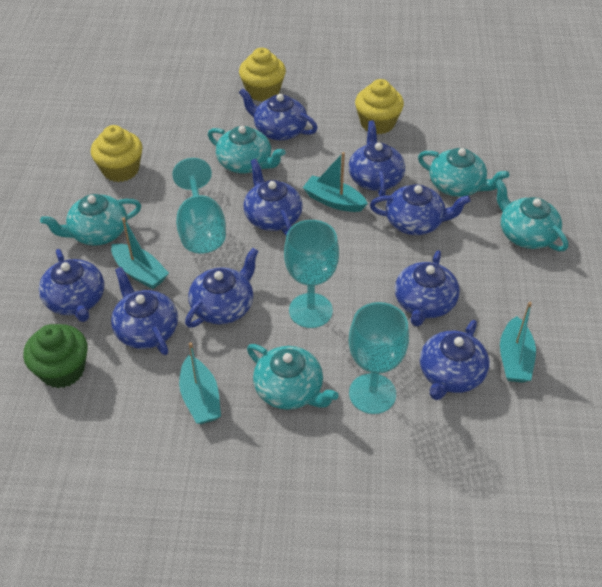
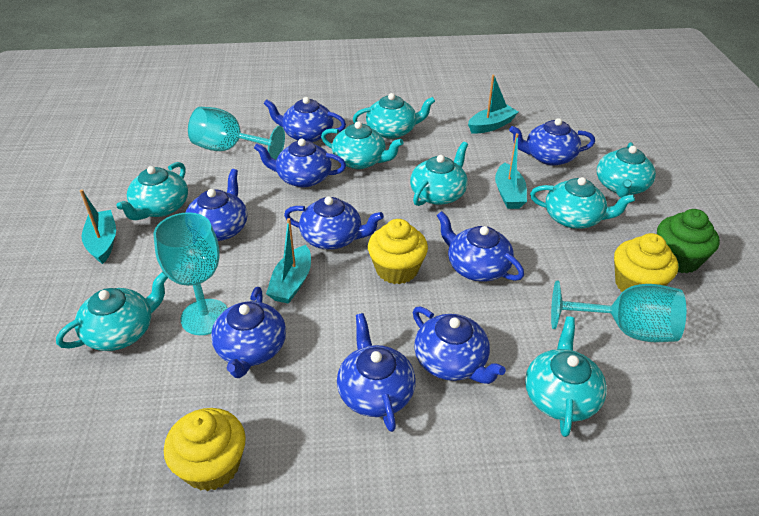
turquoise teapot: 5 -> 8

